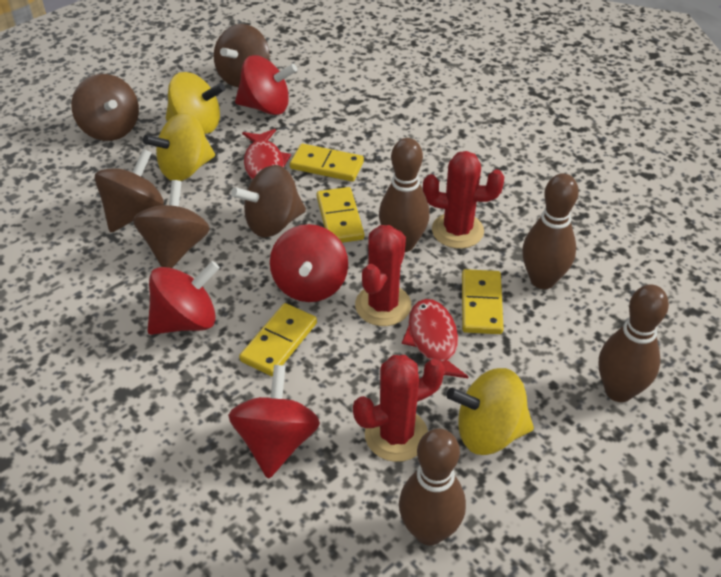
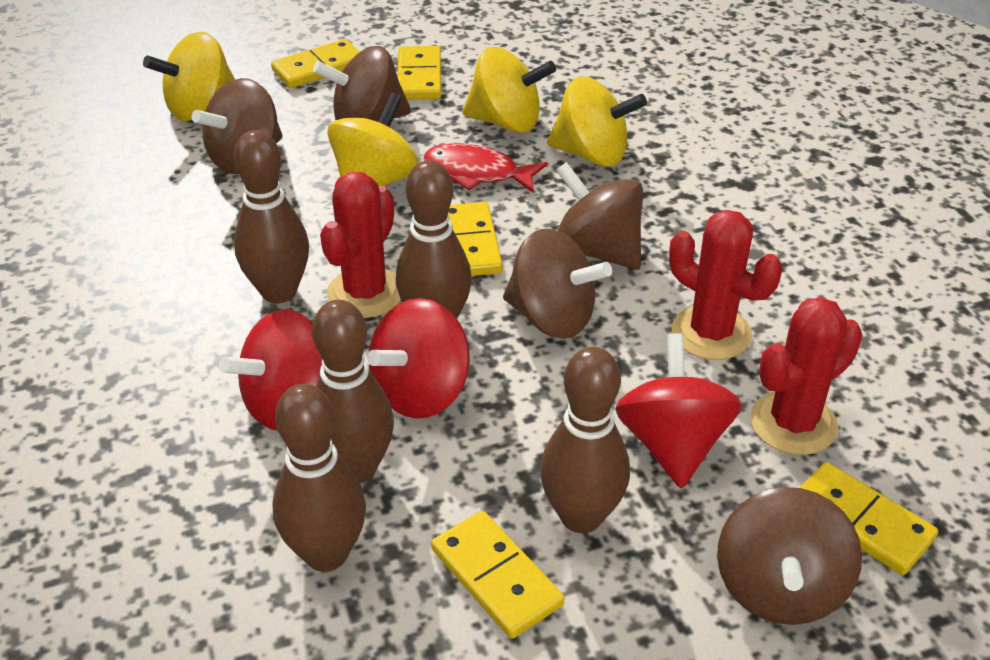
brown bowling pin: 4 -> 5
red fish: 2 -> 1
red spinning top: 4 -> 3
yellow domino: 4 -> 5
yellow spinning top: 3 -> 4

